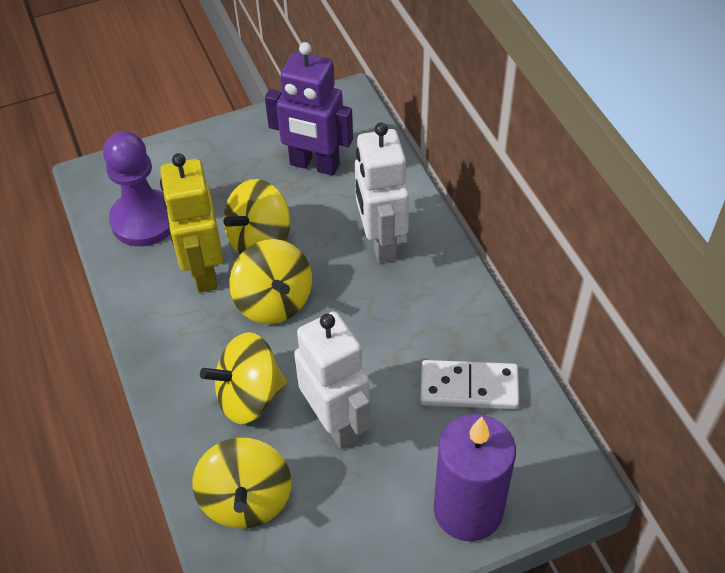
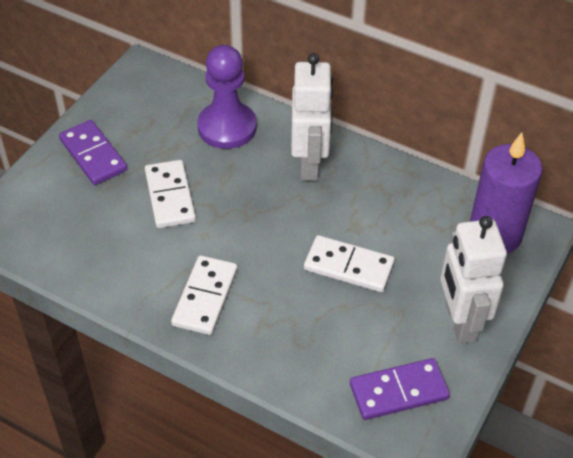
purple domino: 0 -> 2
purple robot: 1 -> 0
white domino: 1 -> 3
yellow robot: 1 -> 0
yellow spinning top: 4 -> 0

